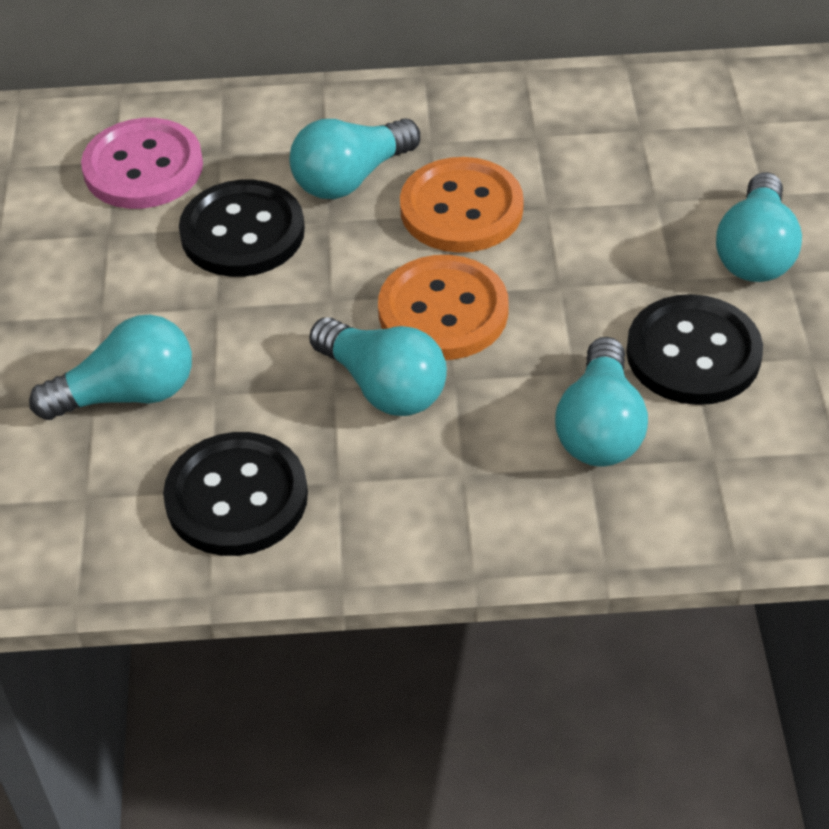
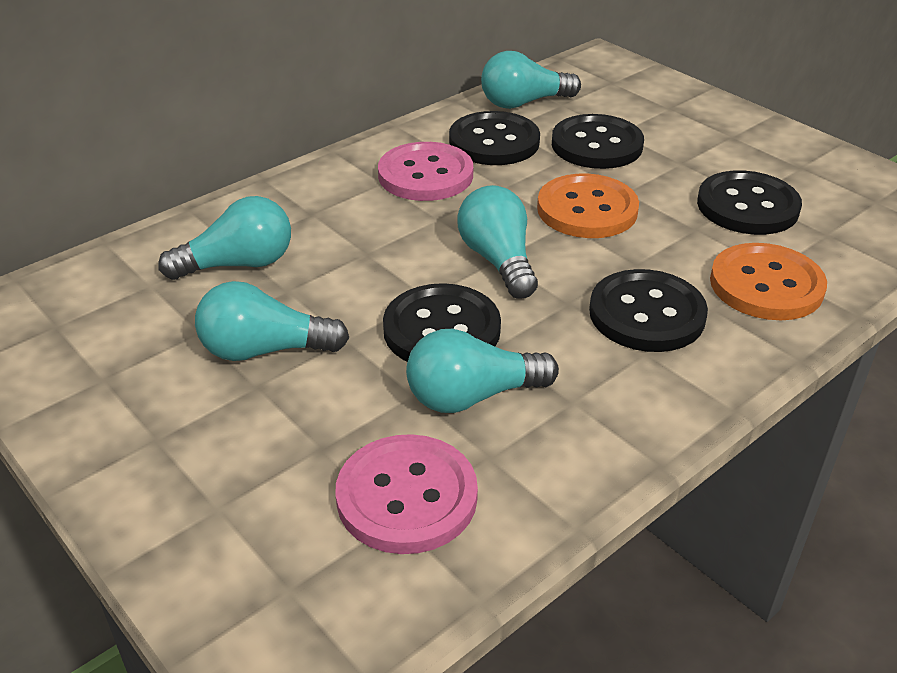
black button: 3 -> 5
pink button: 1 -> 2

